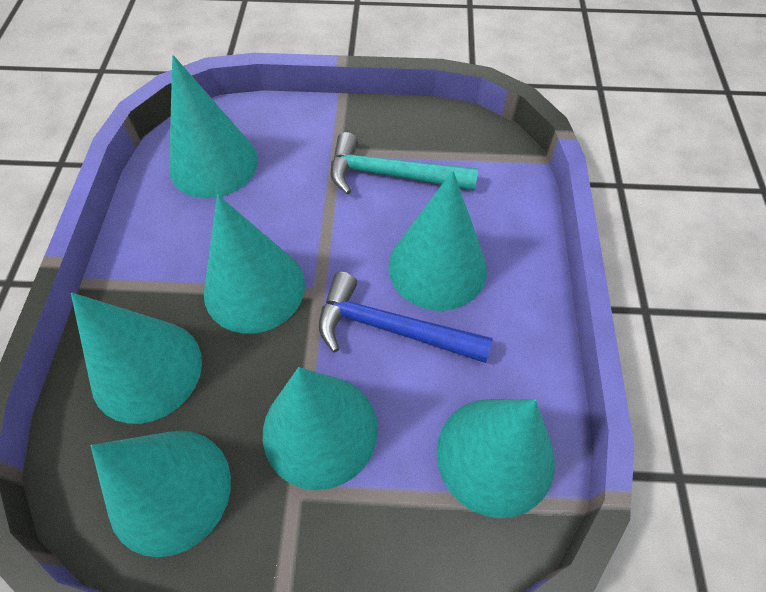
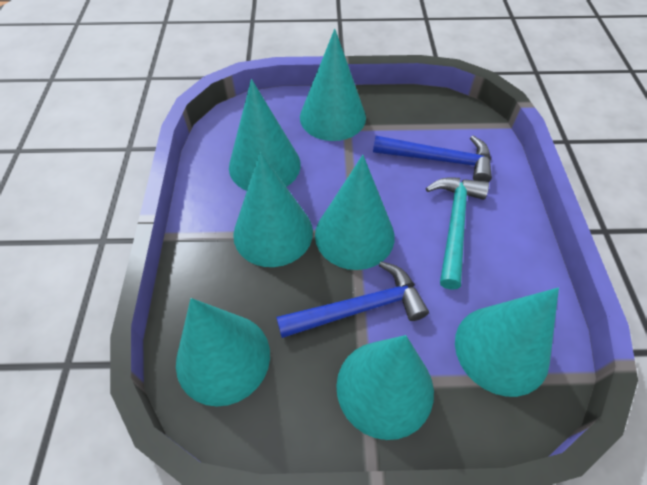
blue hammer: 1 -> 2

